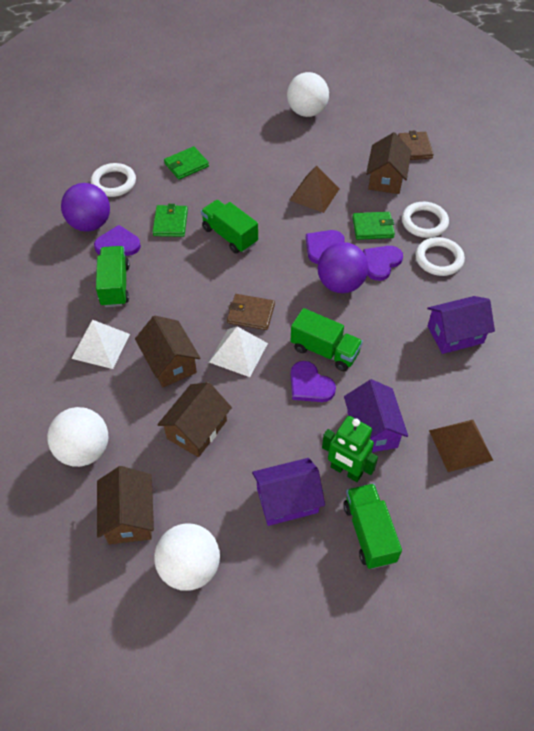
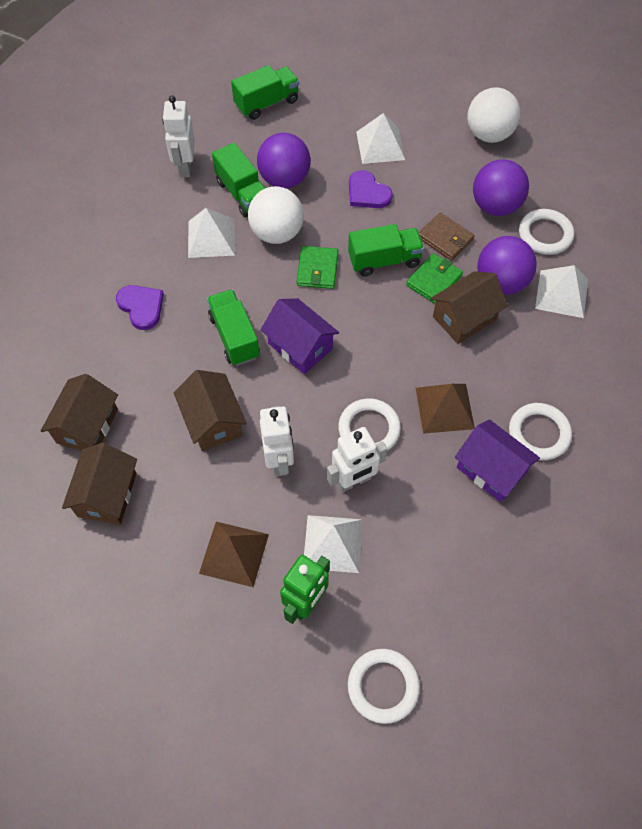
brown wallet: 2 -> 1
green wallet: 3 -> 2
purple ball: 2 -> 3
purple heart: 4 -> 2
purple house: 3 -> 2
white ball: 3 -> 2
white pyramid: 2 -> 4
white ring: 3 -> 4
white robot: 0 -> 3

